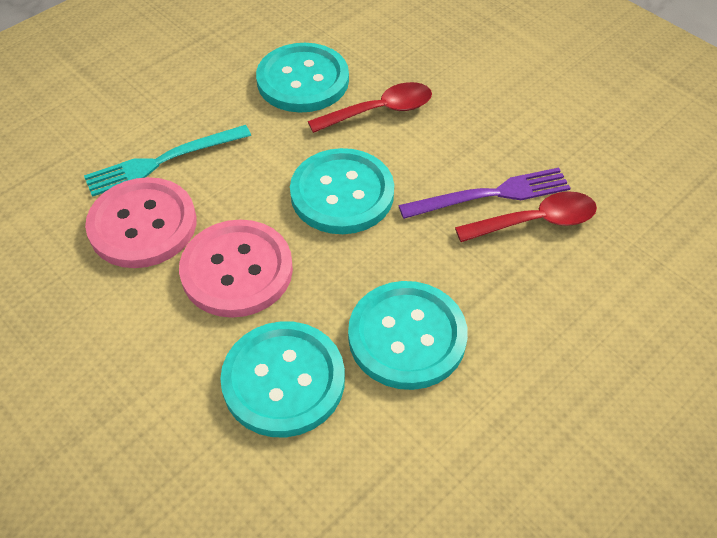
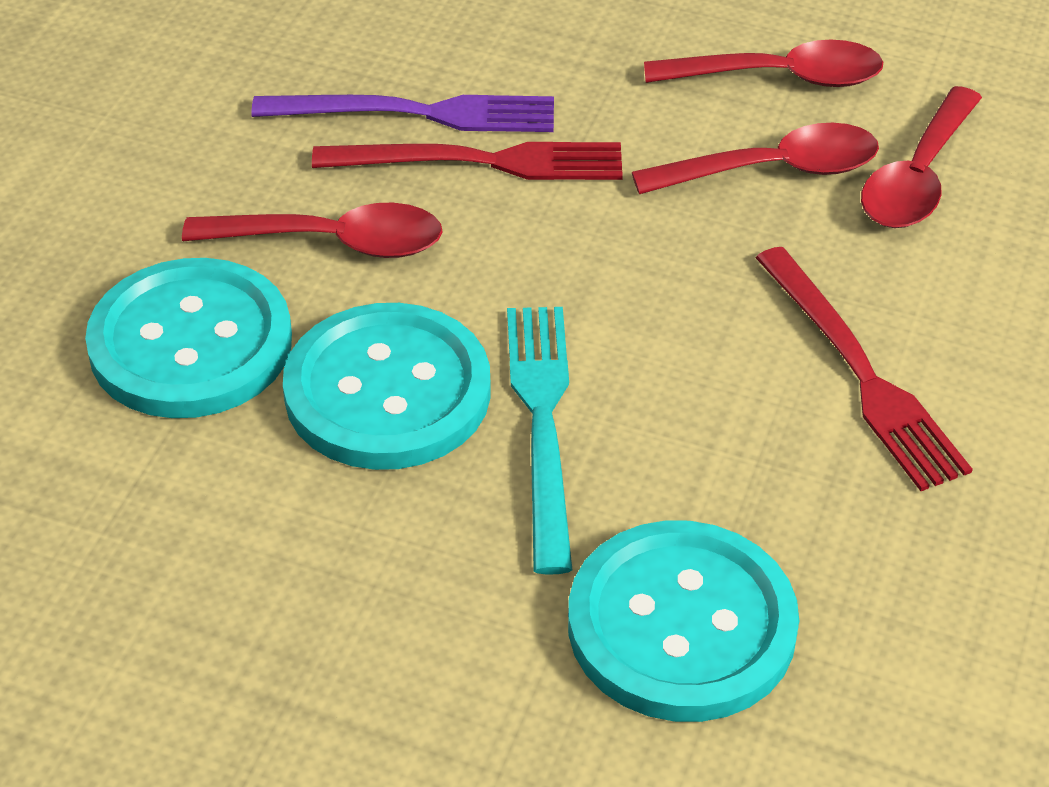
pink button: 2 -> 0
red fork: 0 -> 2
red spoon: 2 -> 4
turquoise button: 4 -> 3

